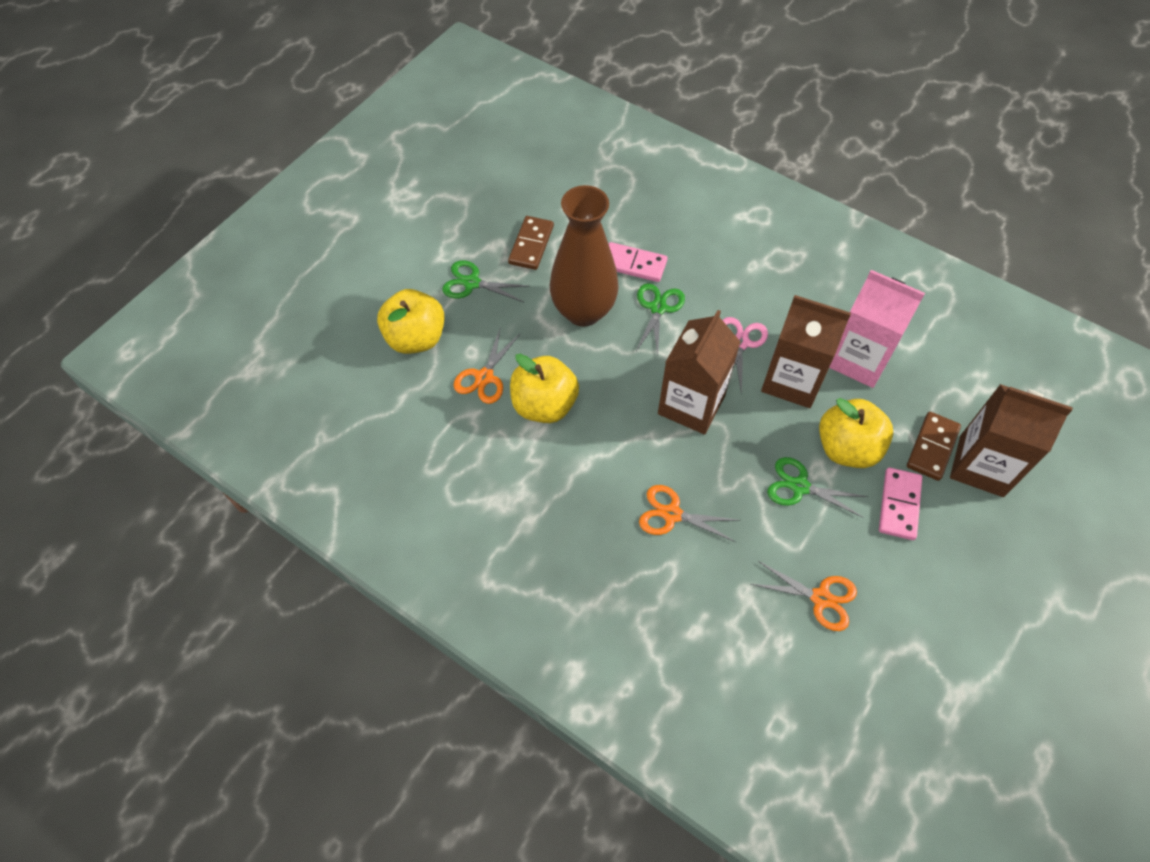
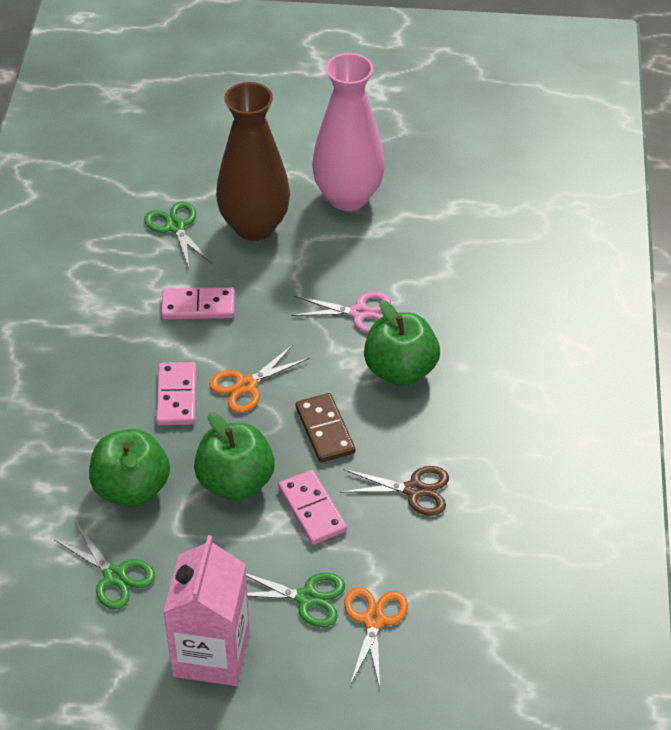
brown carton: 3 -> 0
brown domino: 2 -> 1
brown scissors: 0 -> 1
green apple: 0 -> 3
orange scissors: 3 -> 2
pink domino: 2 -> 3
pink vase: 0 -> 1
yellow apple: 3 -> 0

